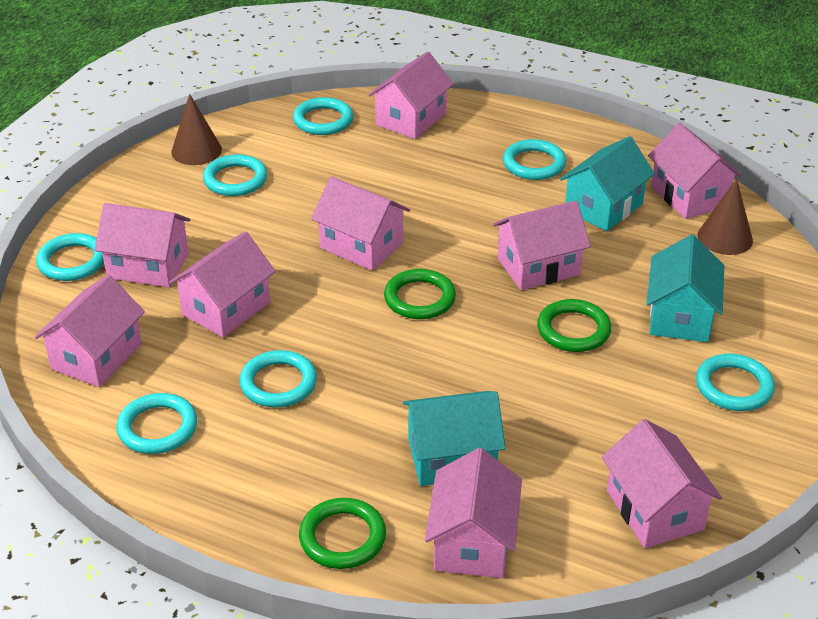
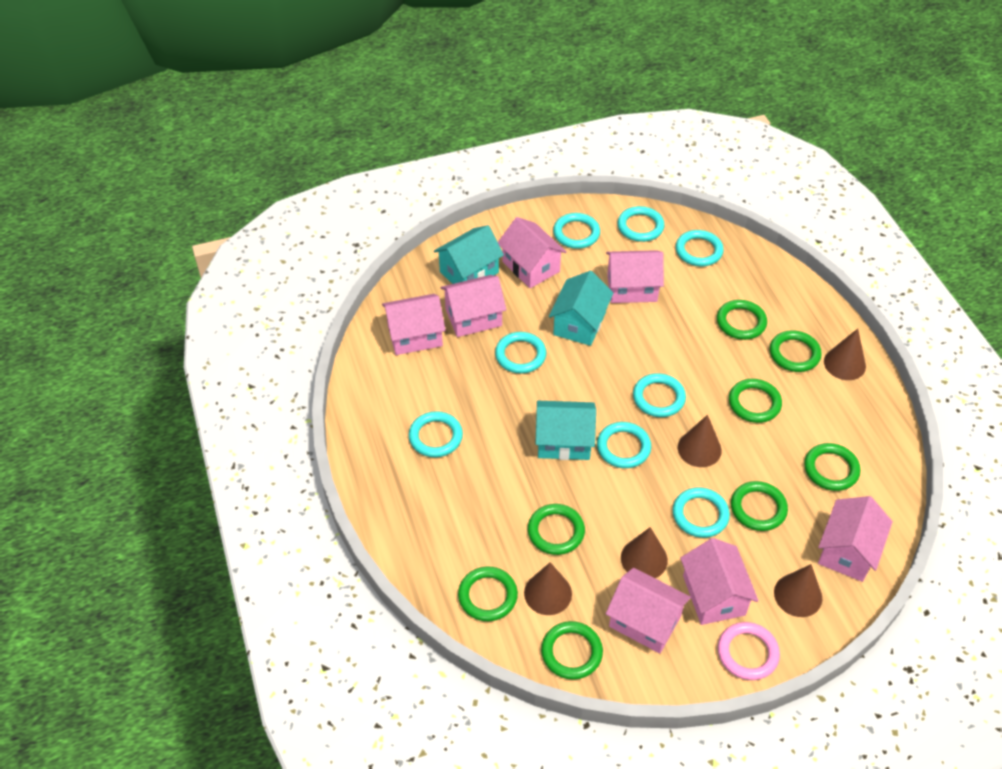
brown cone: 2 -> 5
green ring: 3 -> 8
pink house: 9 -> 7
pink ring: 0 -> 1
turquoise ring: 7 -> 8

